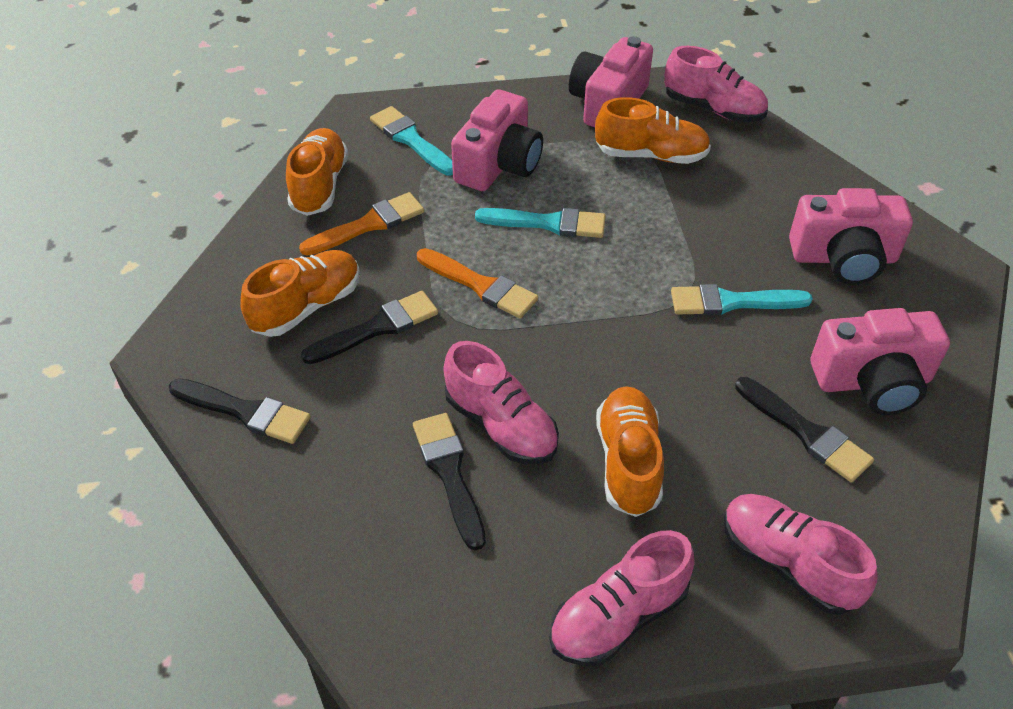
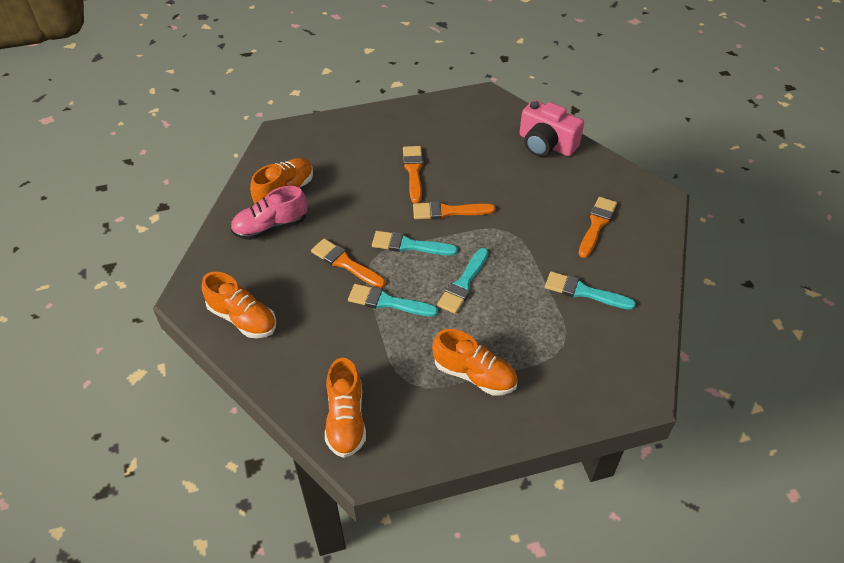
black brush: 4 -> 0
orange brush: 2 -> 4
pink camera: 4 -> 1
pink shoe: 4 -> 1
turquoise brush: 3 -> 4

